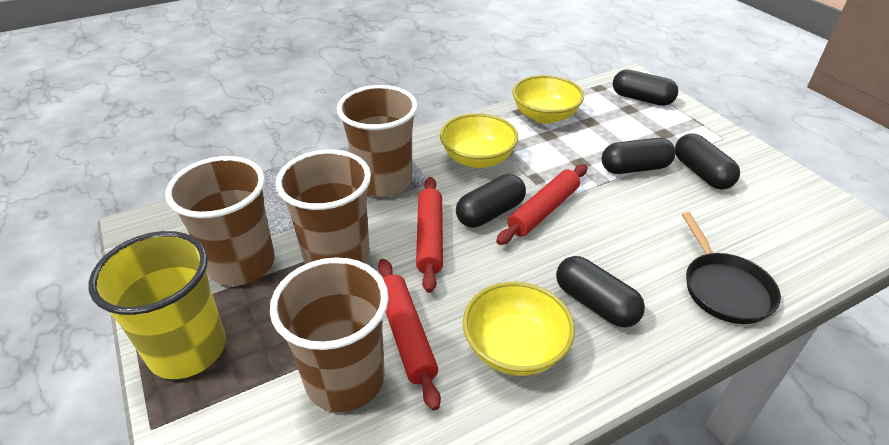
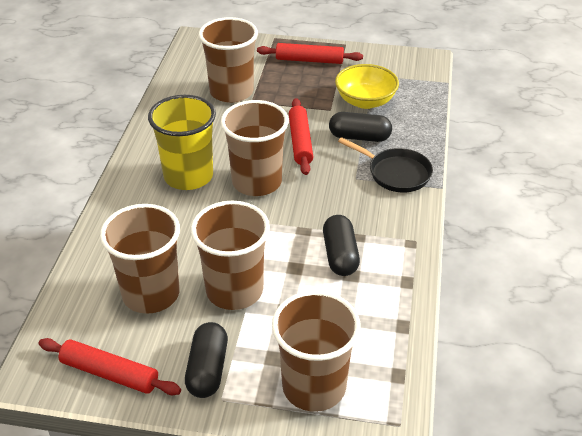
black capsule: 5 -> 3
brown cup: 4 -> 5
yellow bowl: 3 -> 1

